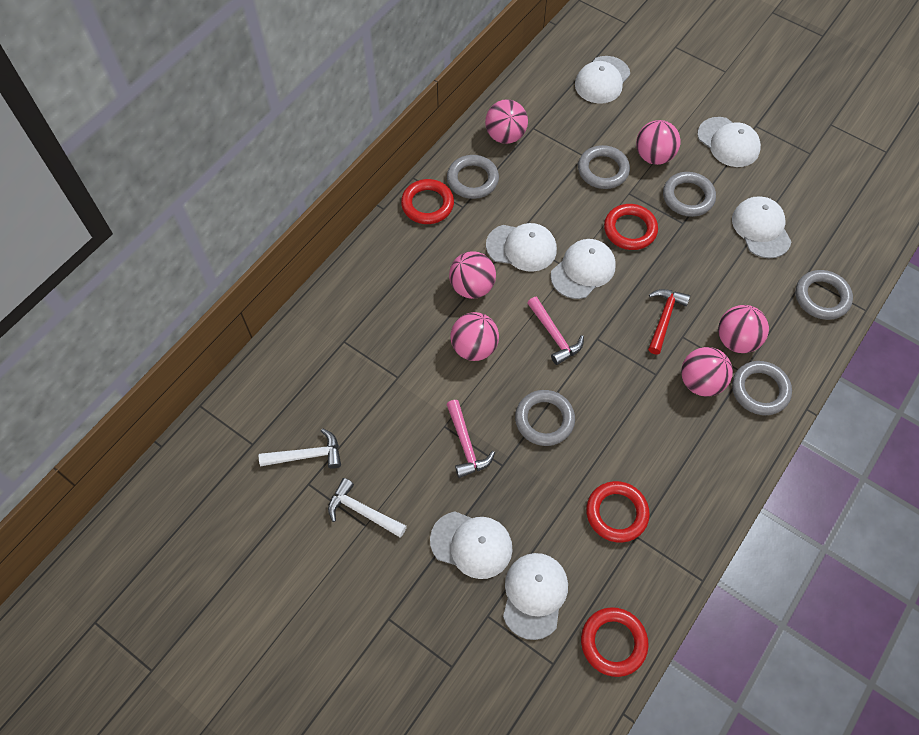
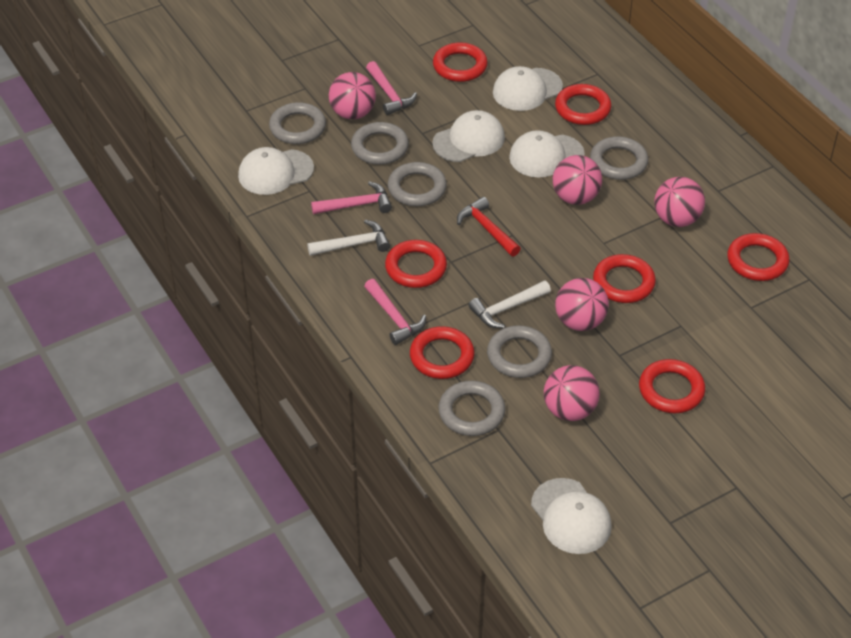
pink ball: 6 -> 5
pink hammer: 2 -> 3
red ring: 4 -> 7
white cap: 7 -> 5

